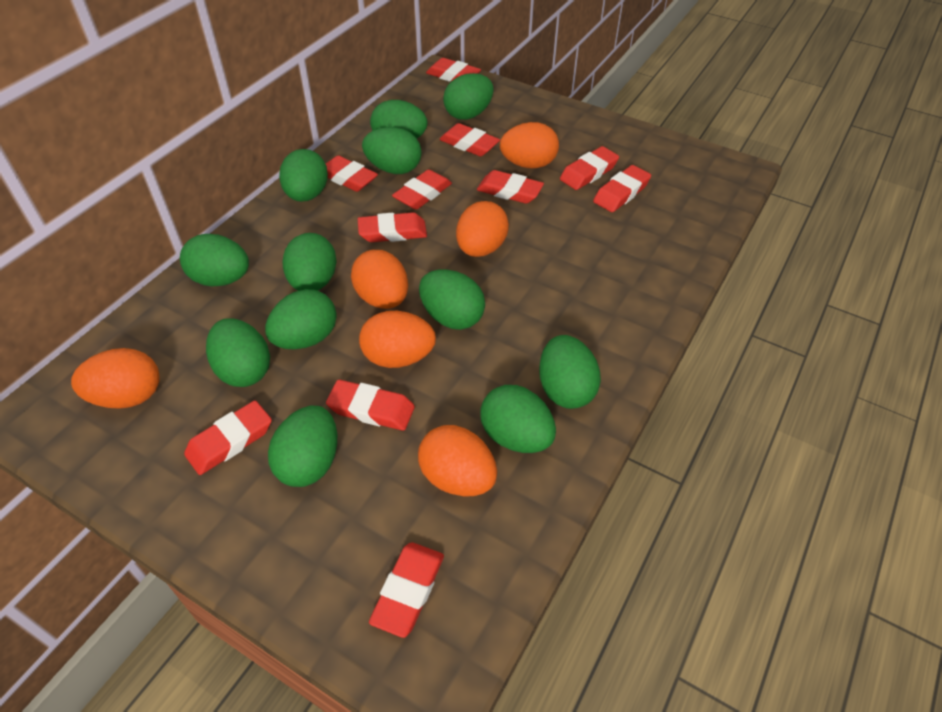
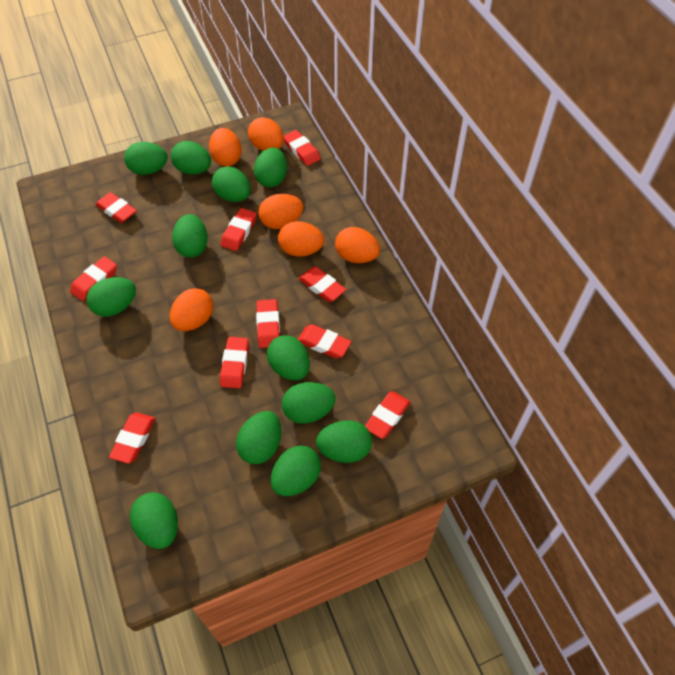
red eraser: 11 -> 10

